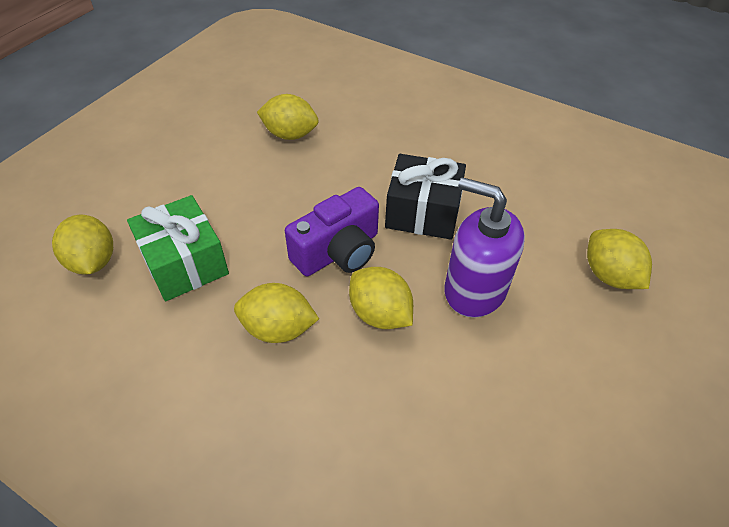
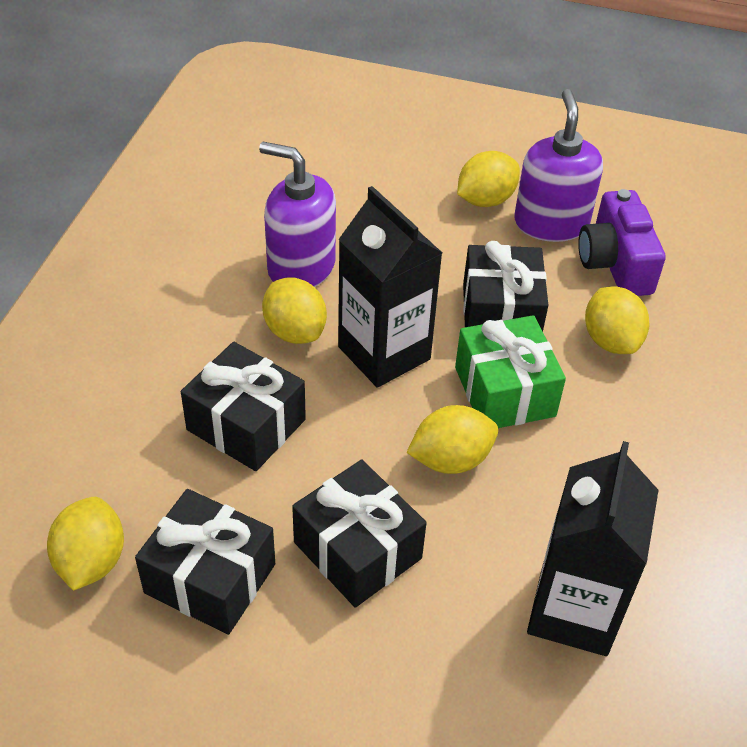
black carton: 0 -> 2
black gift: 1 -> 4
purple soap dispenser: 1 -> 2

